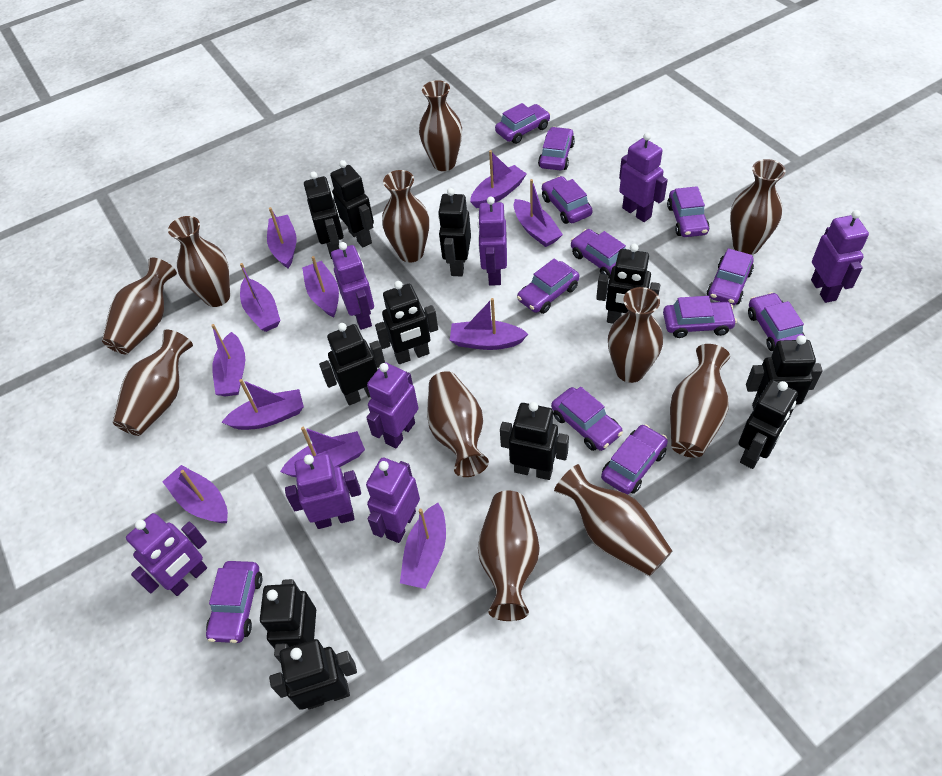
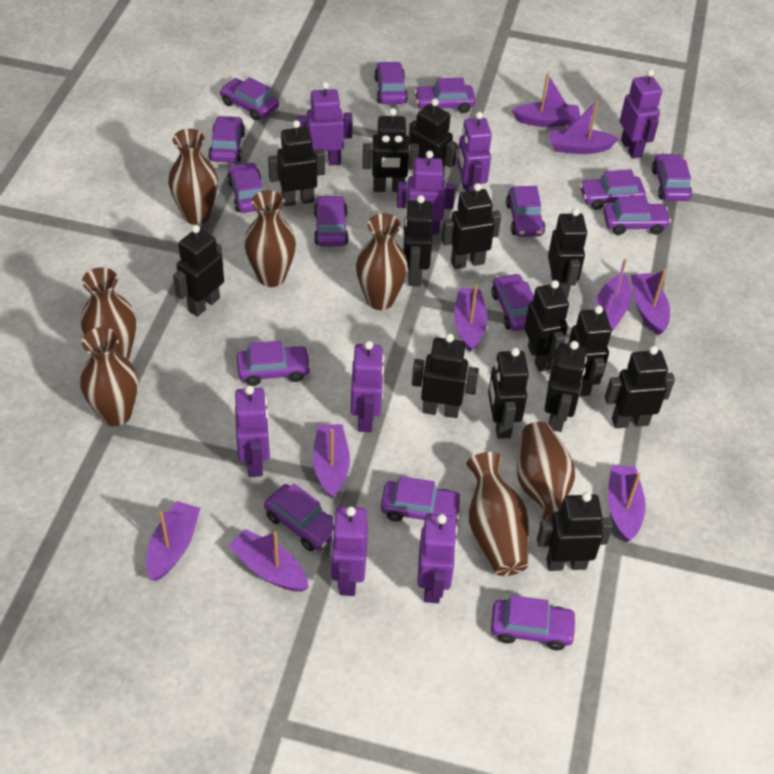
black robot: 11 -> 14
brown vase: 11 -> 7
purple boat: 11 -> 9
purple car: 12 -> 15

